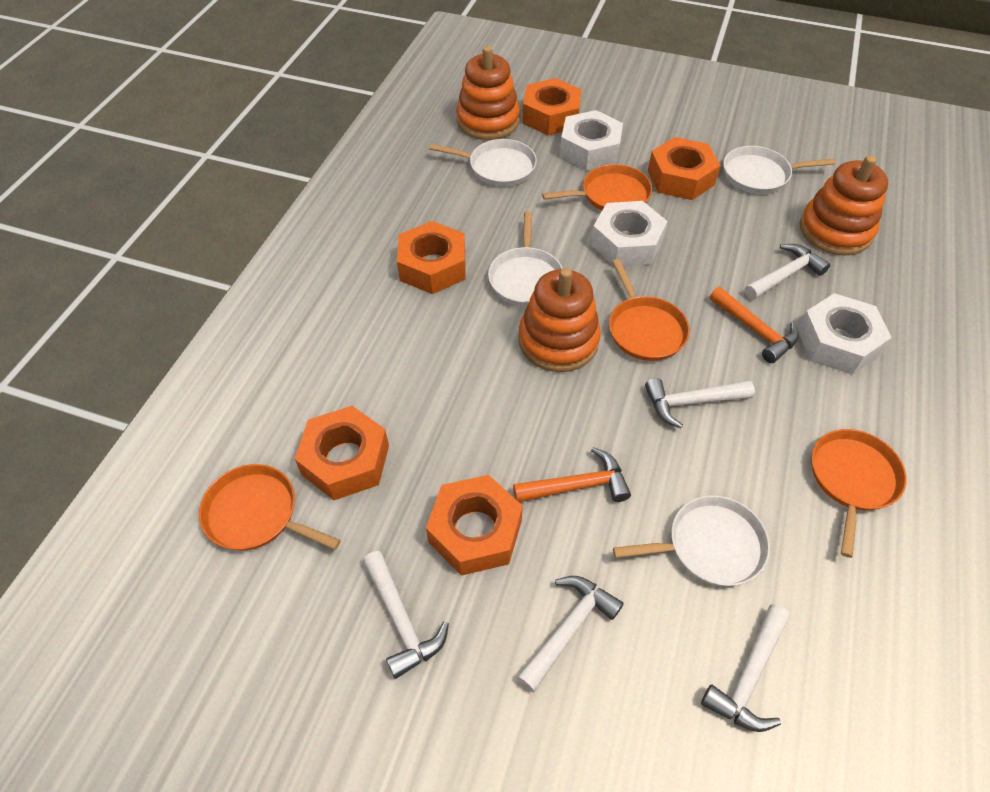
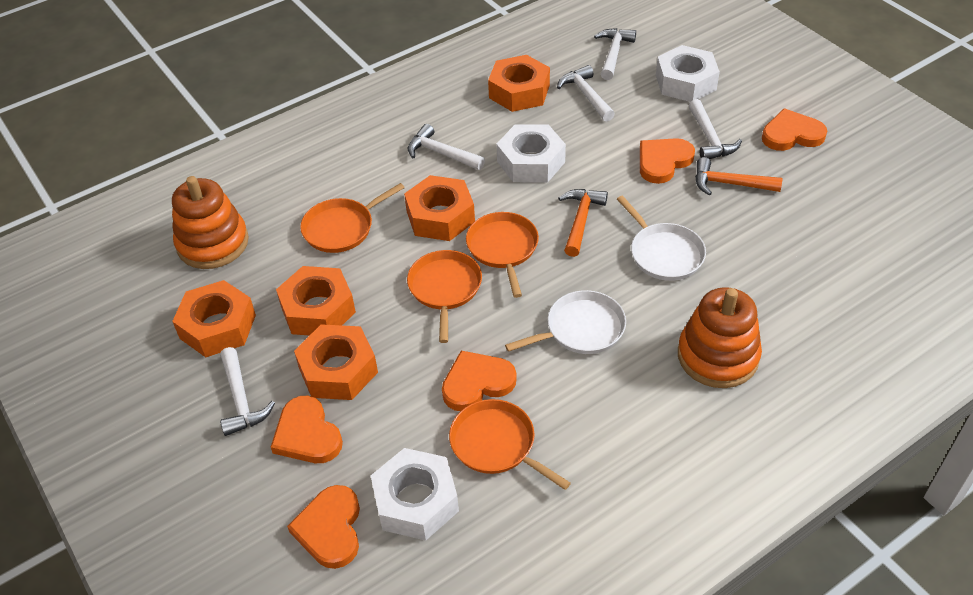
orange heart: 0 -> 5
orange stacking toy: 3 -> 2
white pan: 4 -> 2

